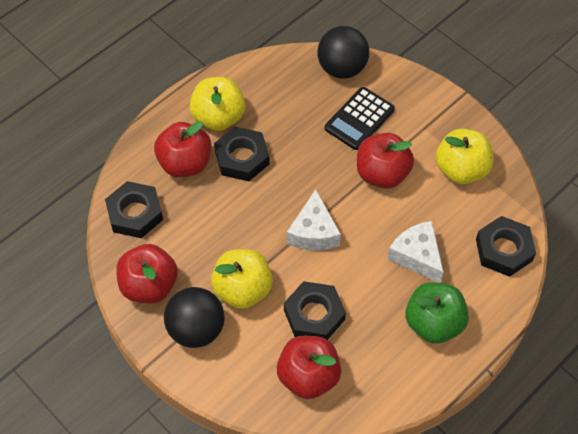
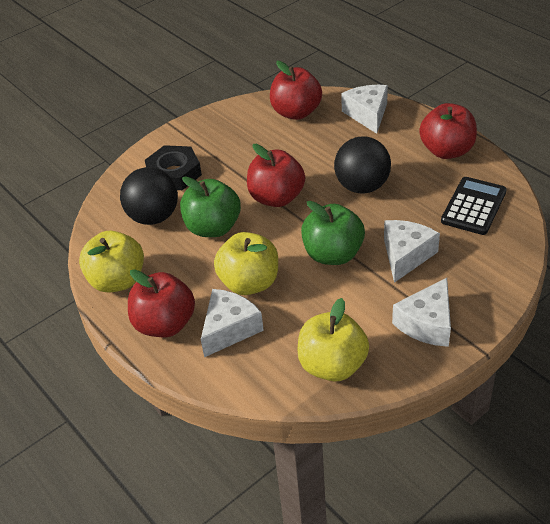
black nut: 4 -> 1
green apple: 1 -> 2
white cheese: 2 -> 4

